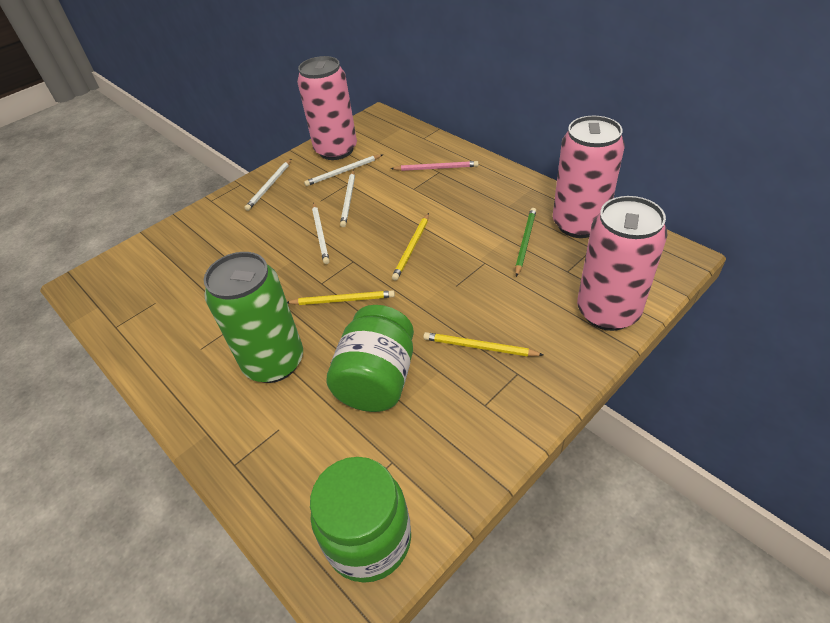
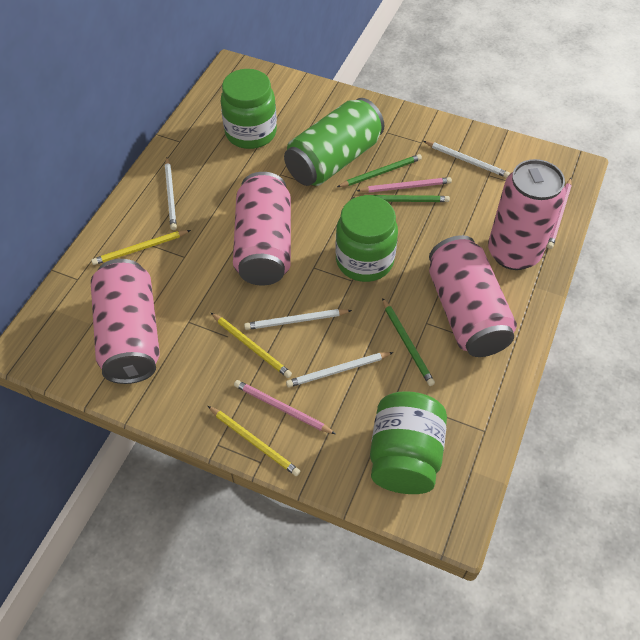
green jar: 2 -> 3
green pencil: 1 -> 3
pink can: 3 -> 4
pink pencil: 1 -> 3

